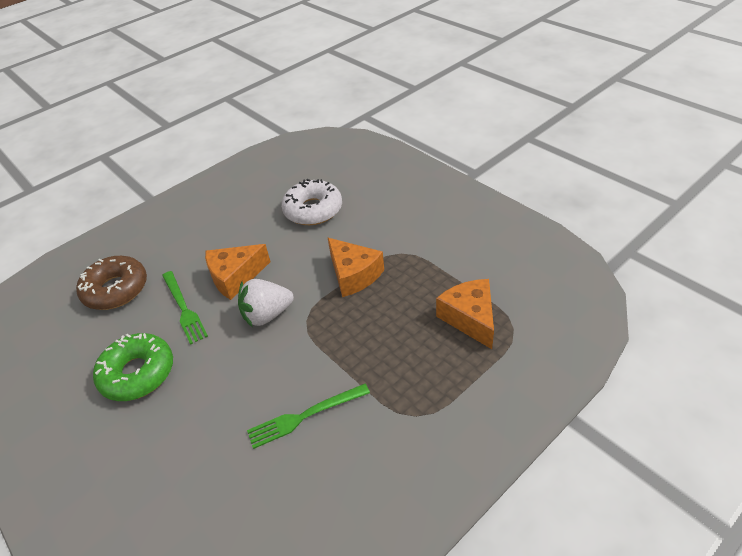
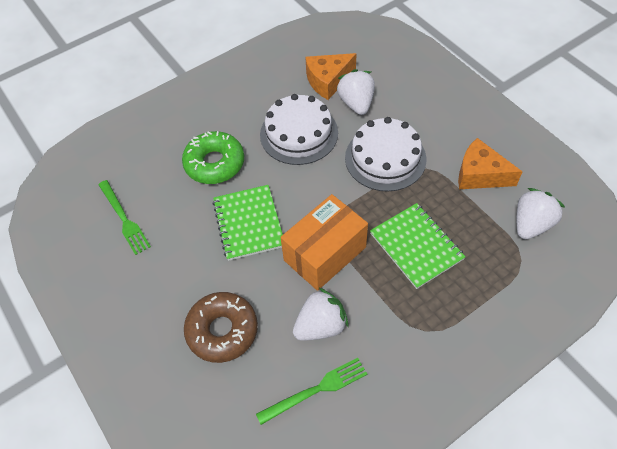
green notebook: 0 -> 2
orange box: 0 -> 1
orange cheese: 3 -> 2
white cake: 0 -> 2
white donut: 1 -> 0
white strawberry: 1 -> 3

